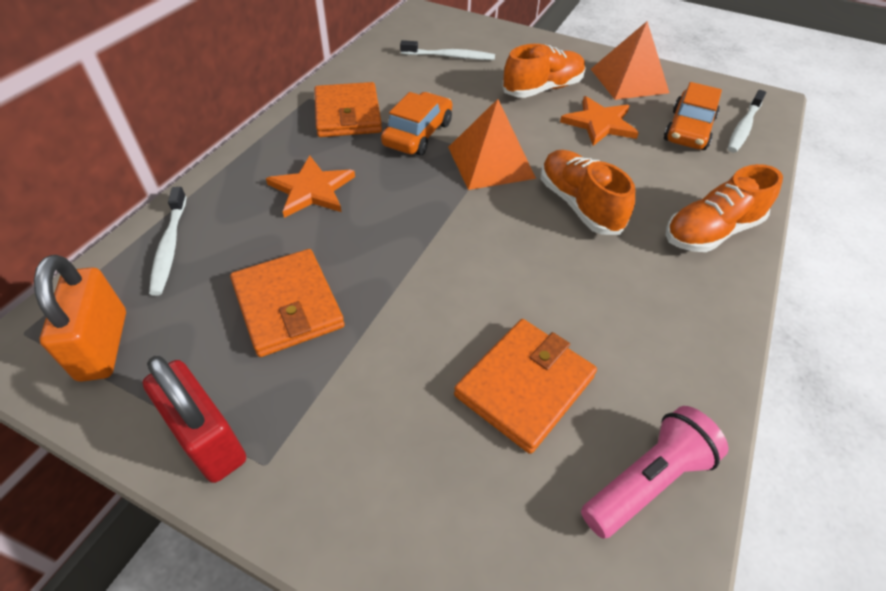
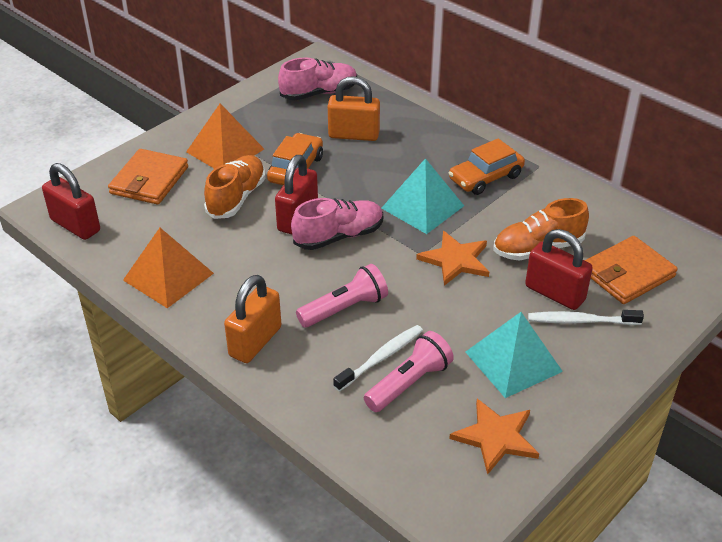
orange padlock: 1 -> 2
orange shoe: 3 -> 2
orange wallet: 3 -> 2
pink flashlight: 1 -> 2
pink shoe: 0 -> 2
red padlock: 1 -> 3
turquoise pyramid: 0 -> 2
white toothbrush: 3 -> 2

